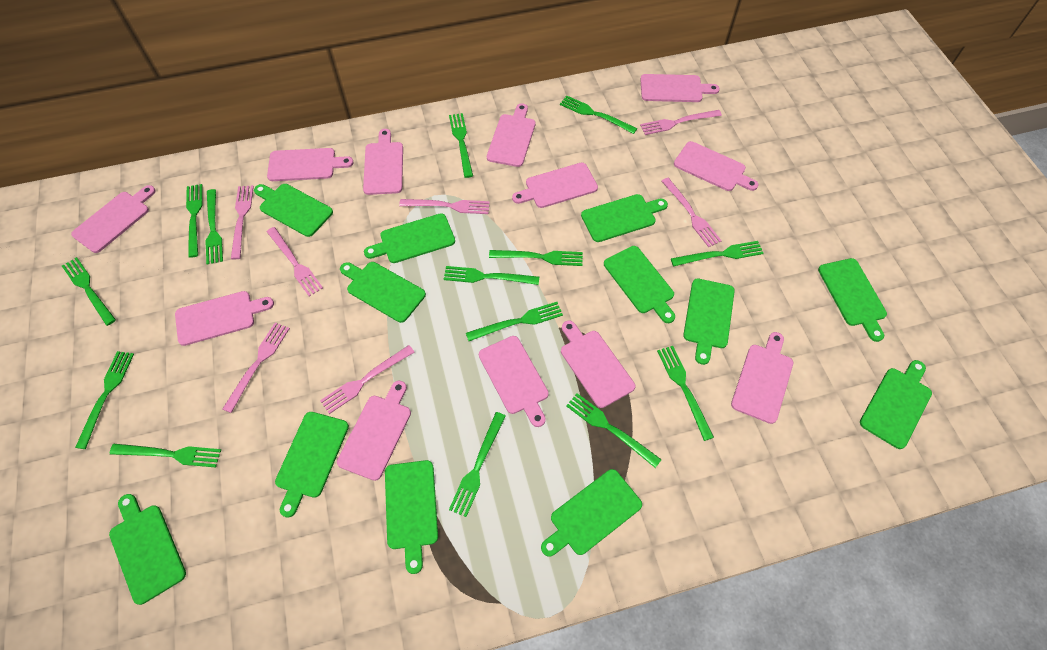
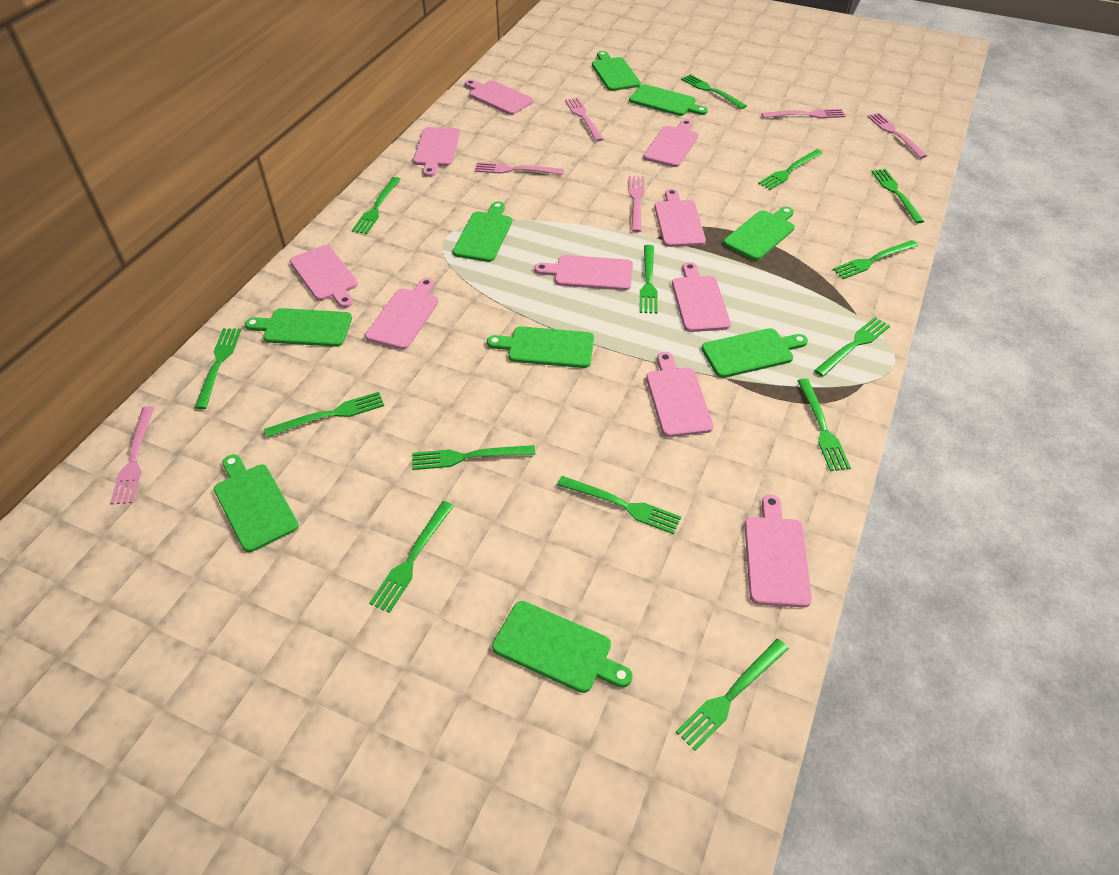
green cutting board: 12 -> 9
pink cutting board: 12 -> 10
pink fork: 7 -> 6

